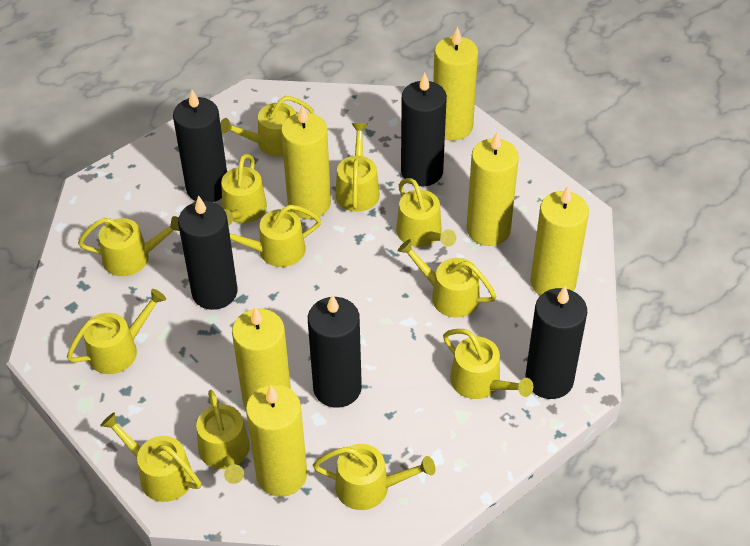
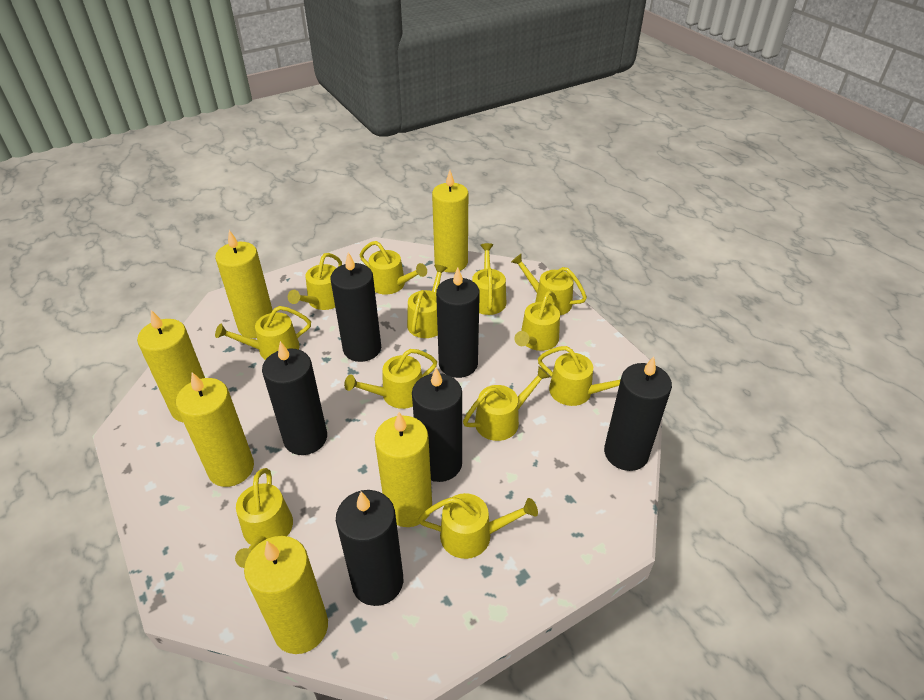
black candle: 5 -> 6

